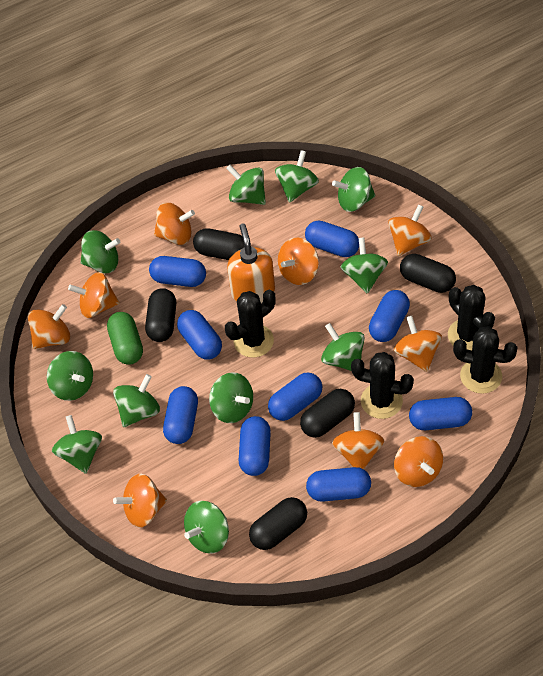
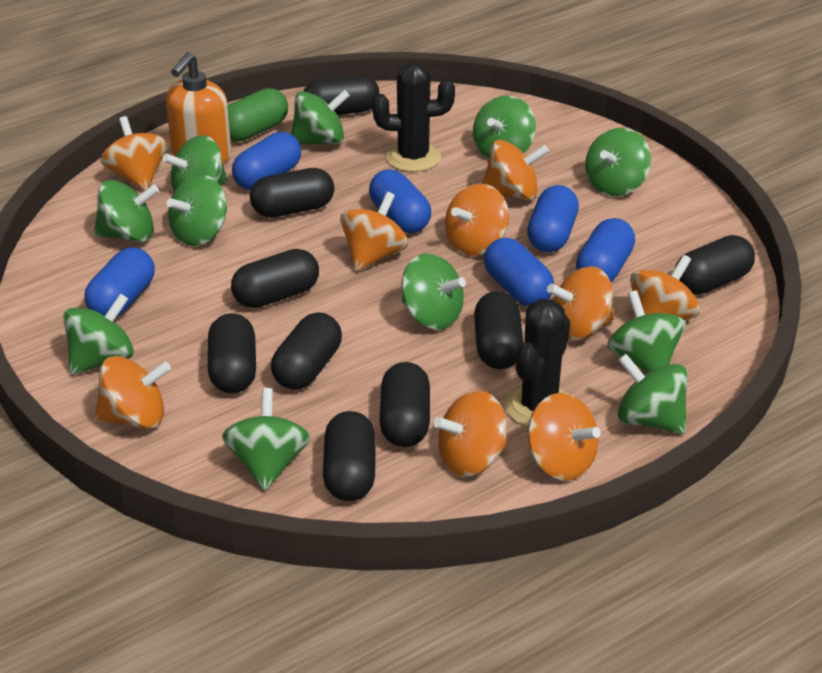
black cactus: 4 -> 2
black capsule: 5 -> 9
blue capsule: 9 -> 6

